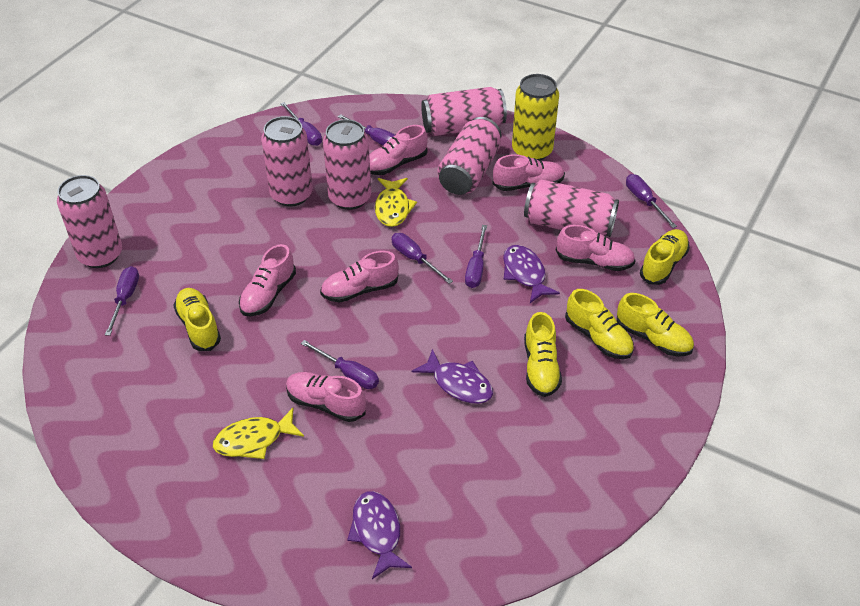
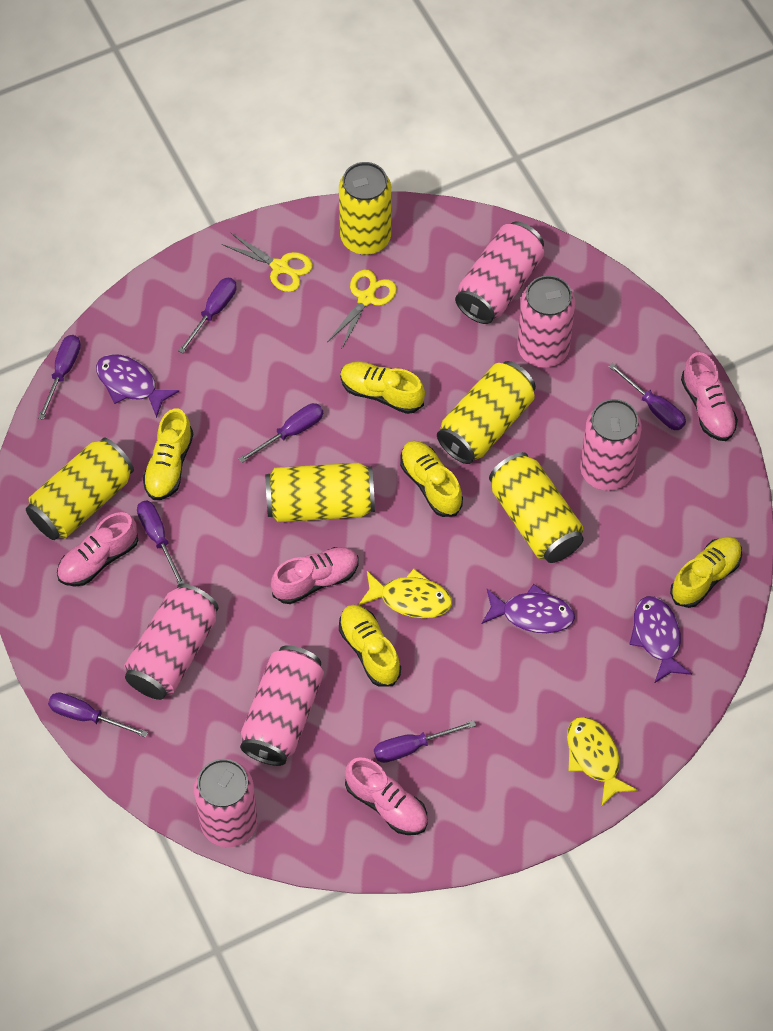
pink shoe: 6 -> 4
yellow can: 1 -> 5
yellow scissors: 0 -> 2

